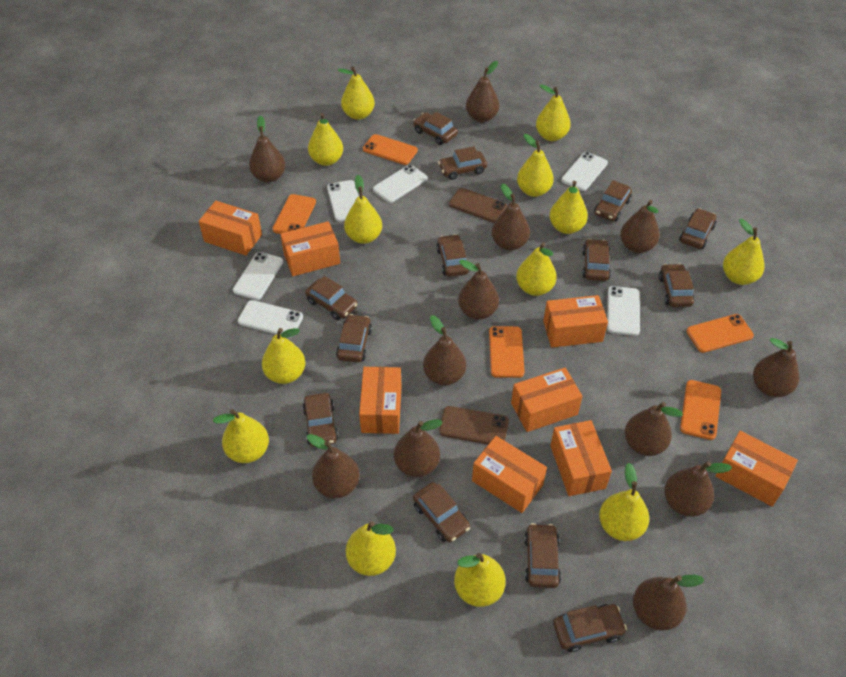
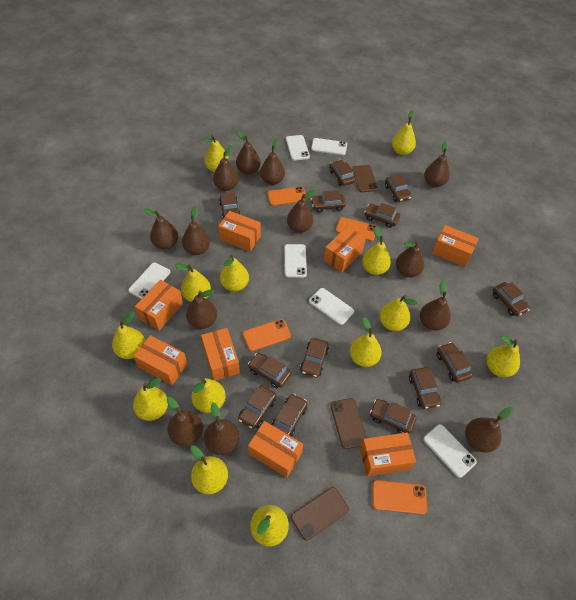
brown pear: 12 -> 13
brown phone: 2 -> 3
orange phone: 5 -> 4

